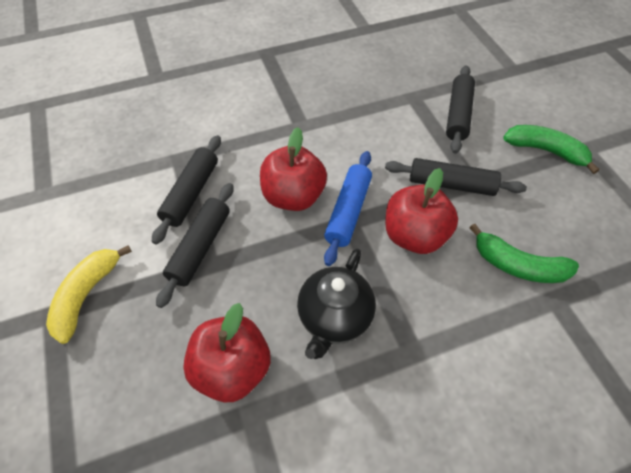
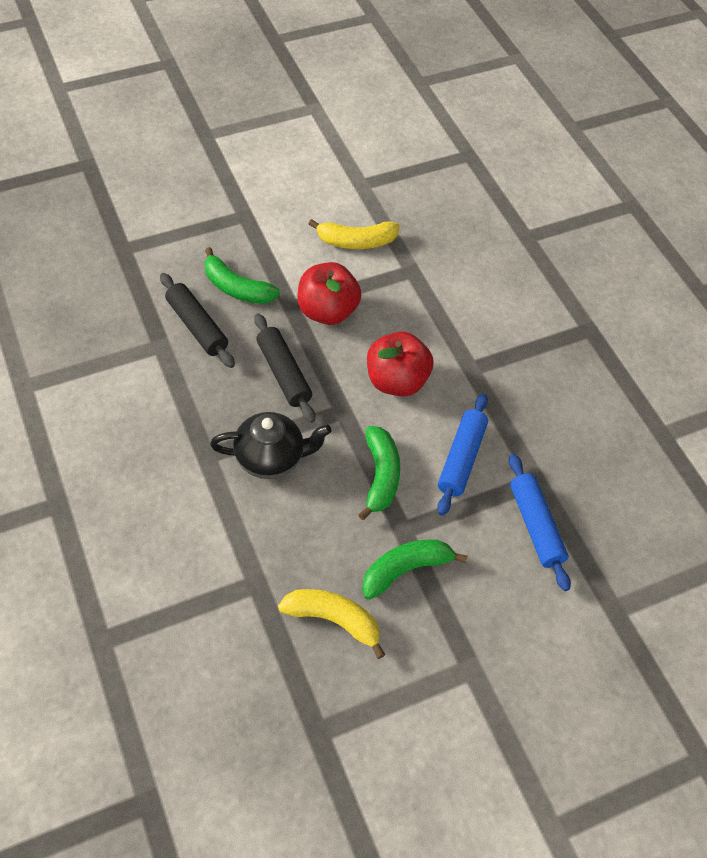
black rolling pin: 4 -> 2
blue rolling pin: 1 -> 2
green banana: 2 -> 3
red apple: 3 -> 2
yellow banana: 1 -> 2

